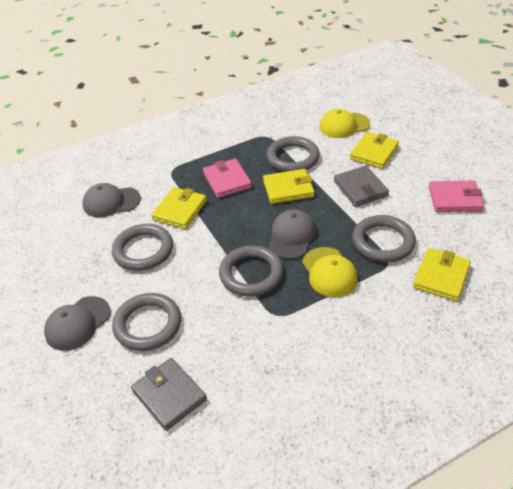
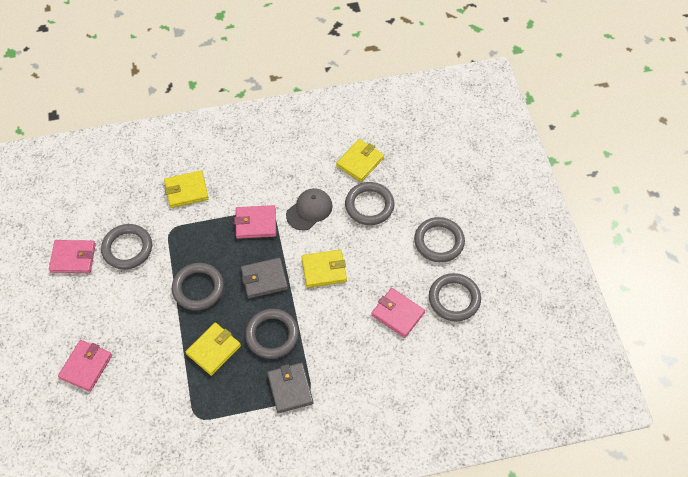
grey cap: 3 -> 1
grey ring: 5 -> 6
pink wallet: 2 -> 4
yellow cap: 2 -> 0

